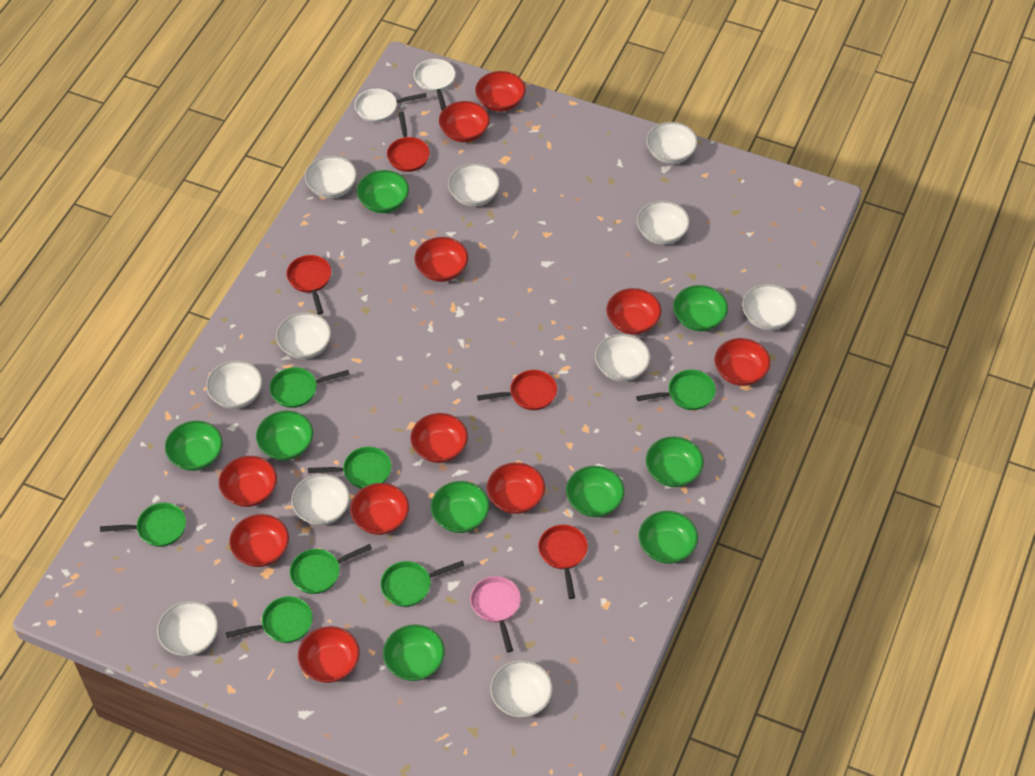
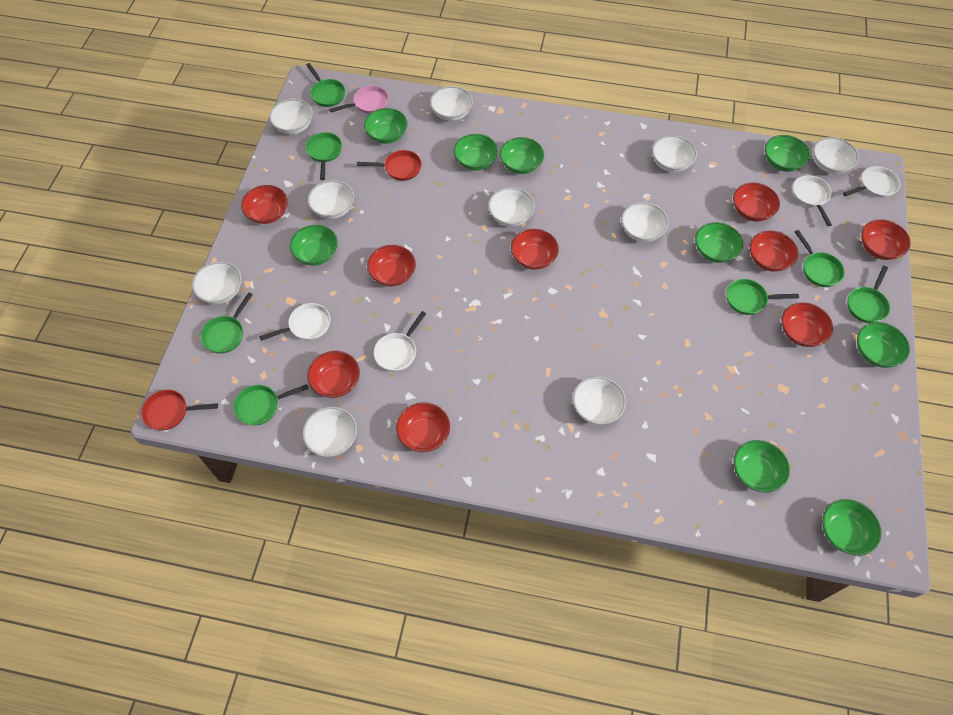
red bowl: 11 -> 9
red pan: 4 -> 2
white bowl: 11 -> 10
white pan: 2 -> 4

